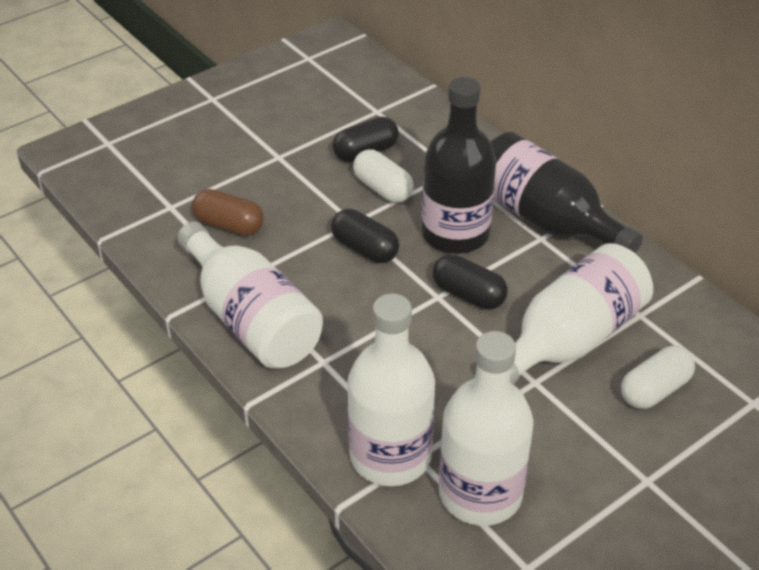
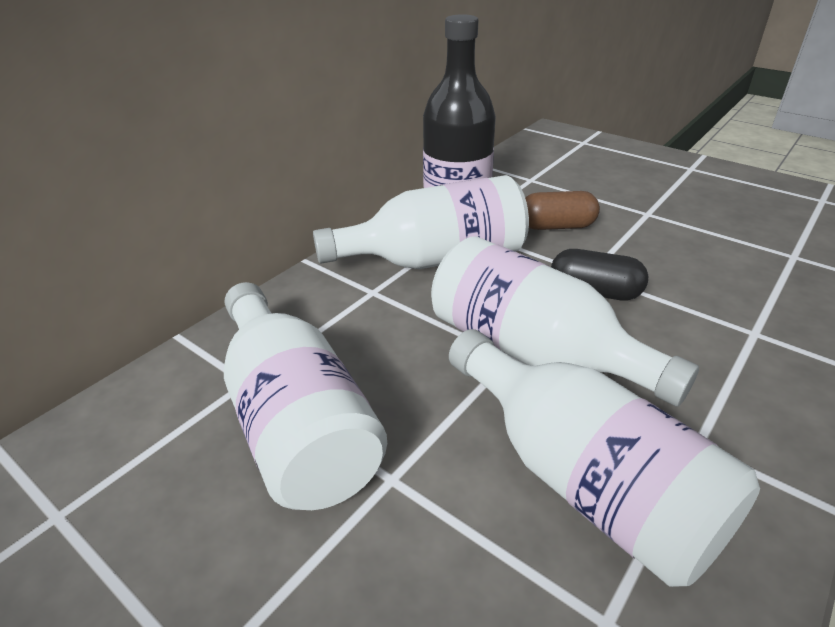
black bottle: 2 -> 1
black capsule: 3 -> 1
white capsule: 2 -> 0

